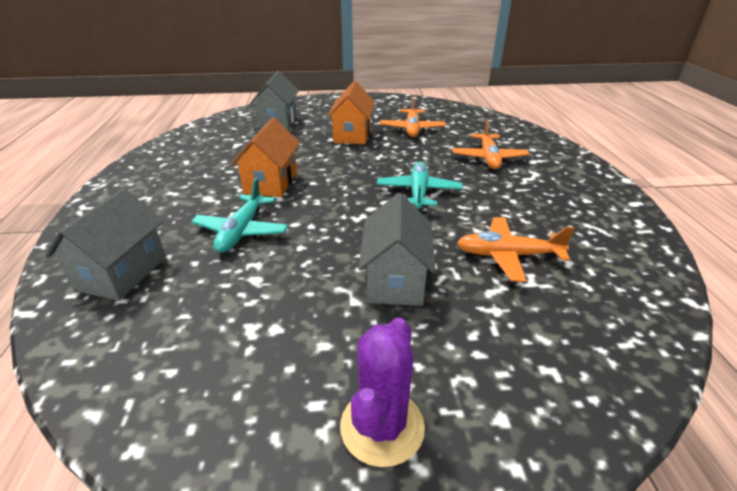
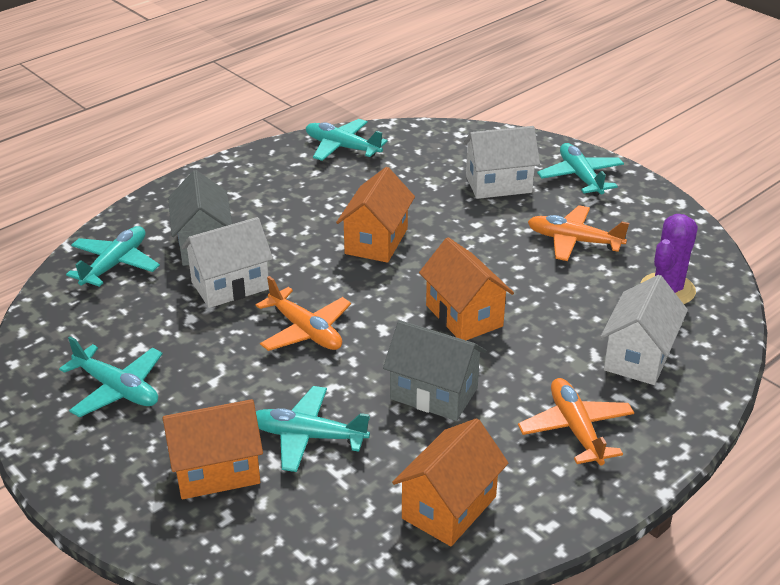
grey house: 3 -> 2
orange house: 2 -> 4
turquoise plane: 2 -> 5
white house: 0 -> 3

